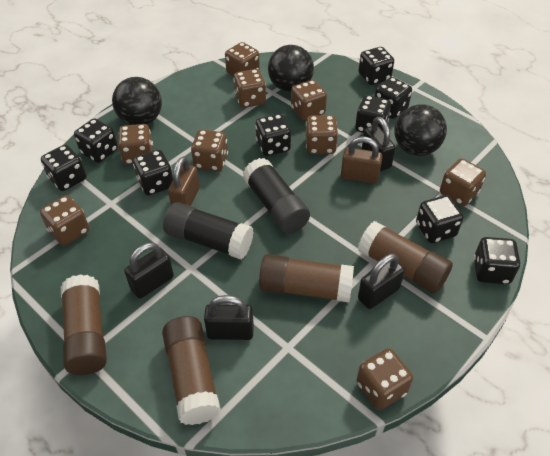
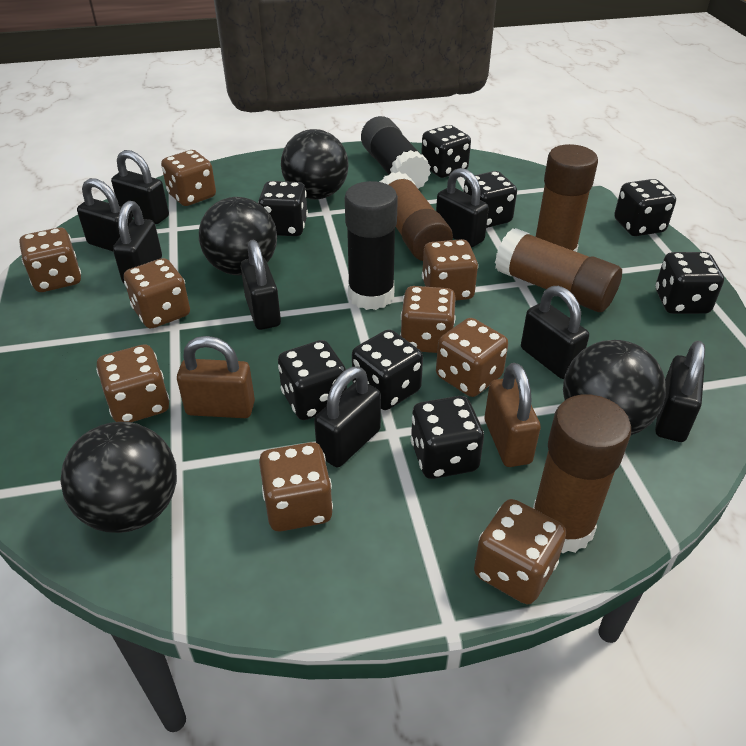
black ball: 3 -> 4
black dice: 9 -> 8
black padlock: 4 -> 8

